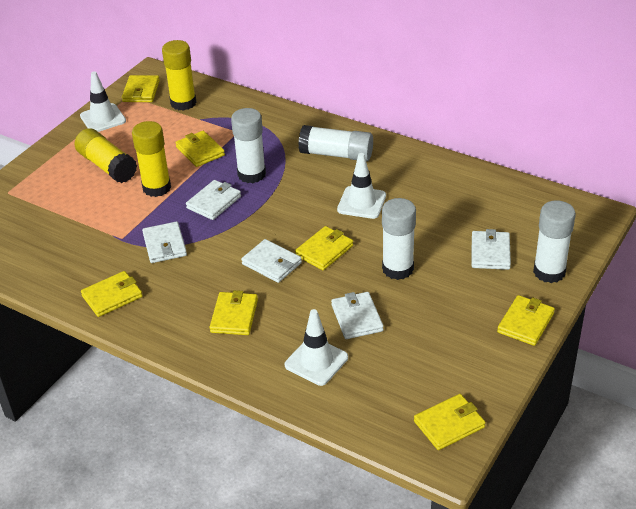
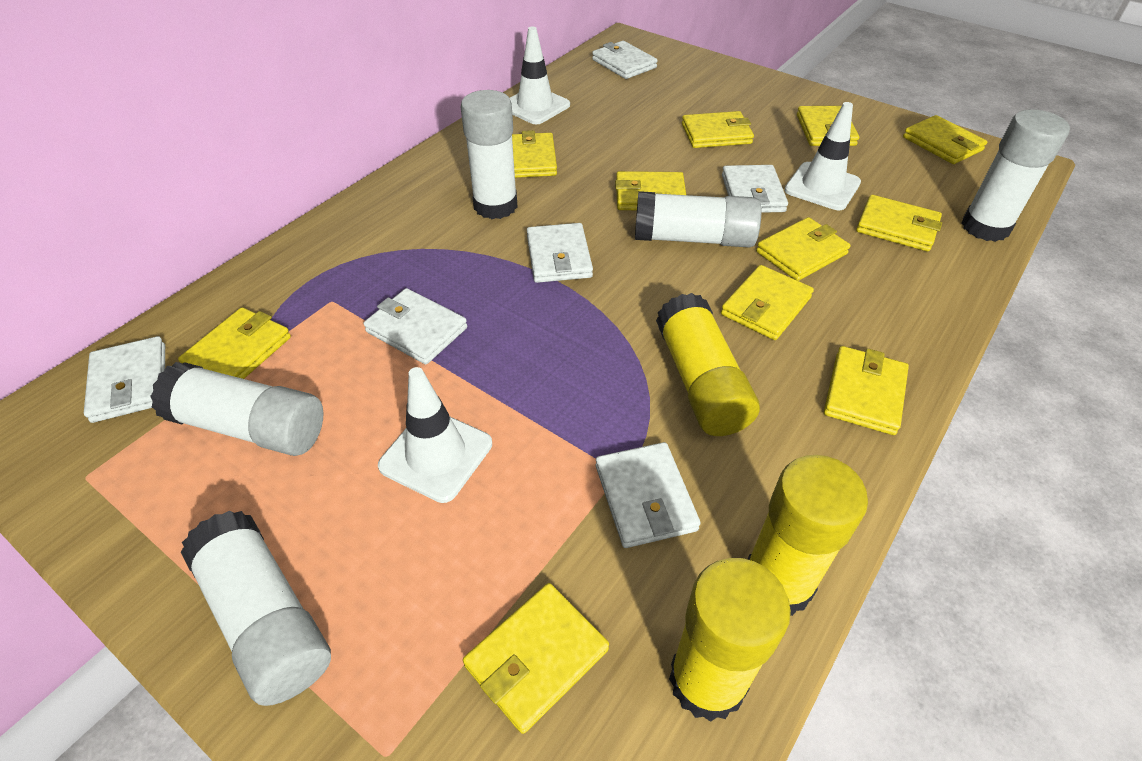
white glue stick: 4 -> 5
white wallet: 5 -> 6
yellow wallet: 7 -> 11

